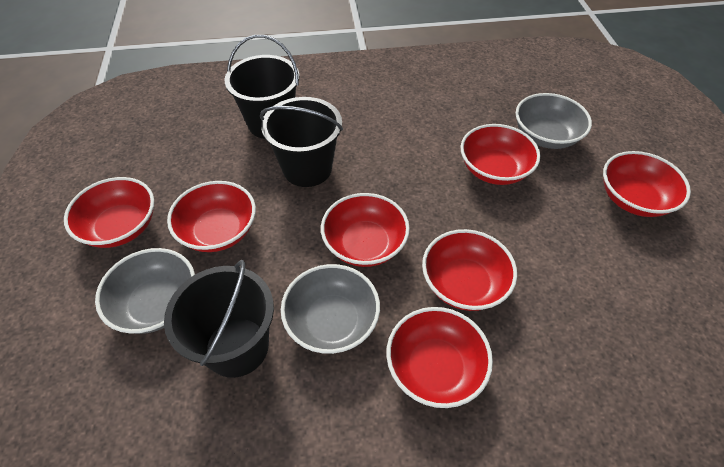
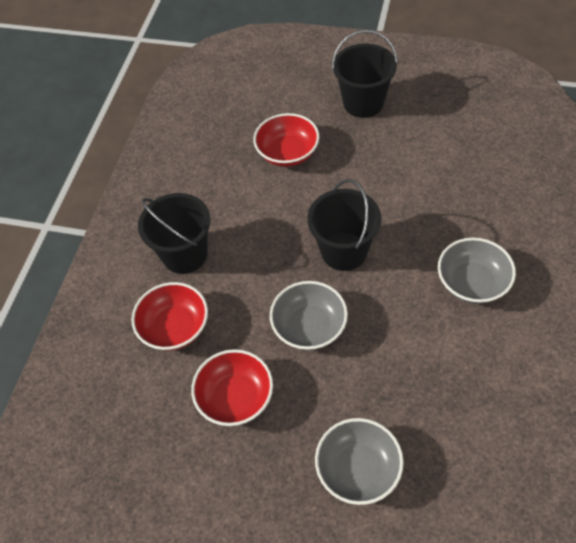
red bowl: 7 -> 3

